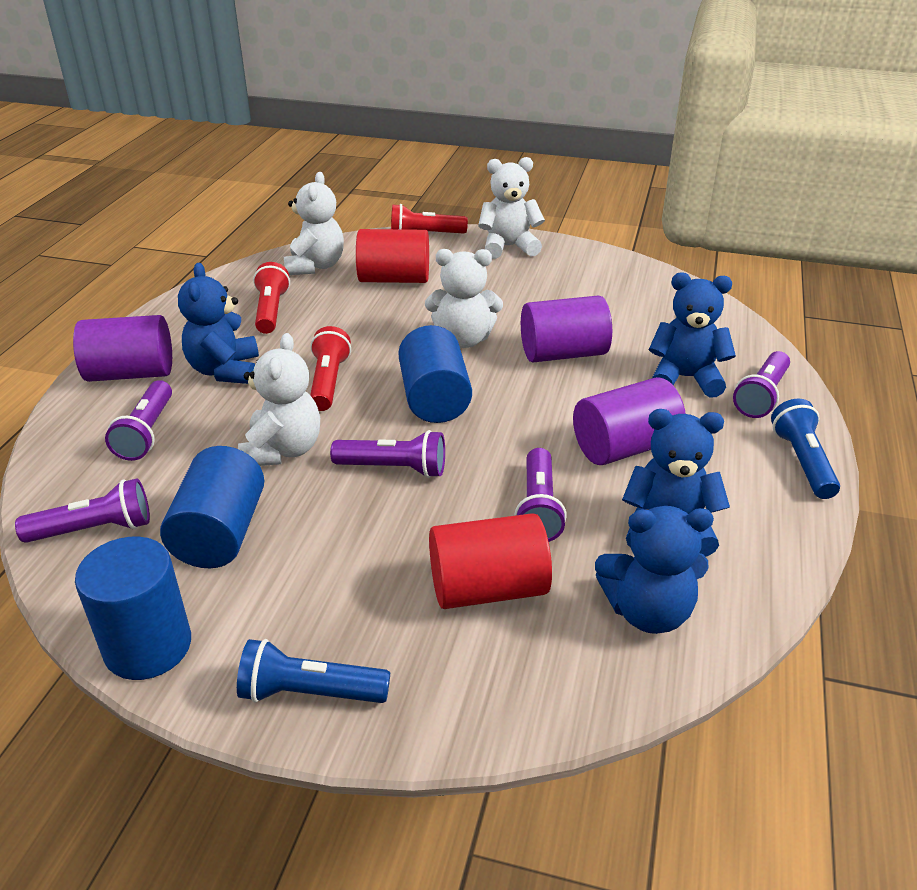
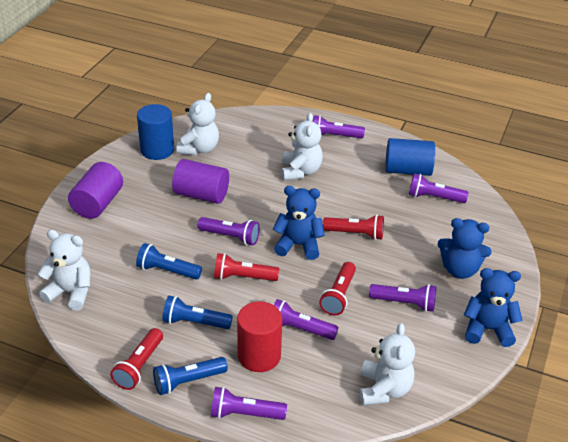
blue cylinder: 3 -> 2
blue flashlight: 2 -> 3
blue teddy bear: 4 -> 3
purple cylinder: 3 -> 2
purple flashlight: 5 -> 6
red cylinder: 2 -> 1
red flashlight: 3 -> 4

